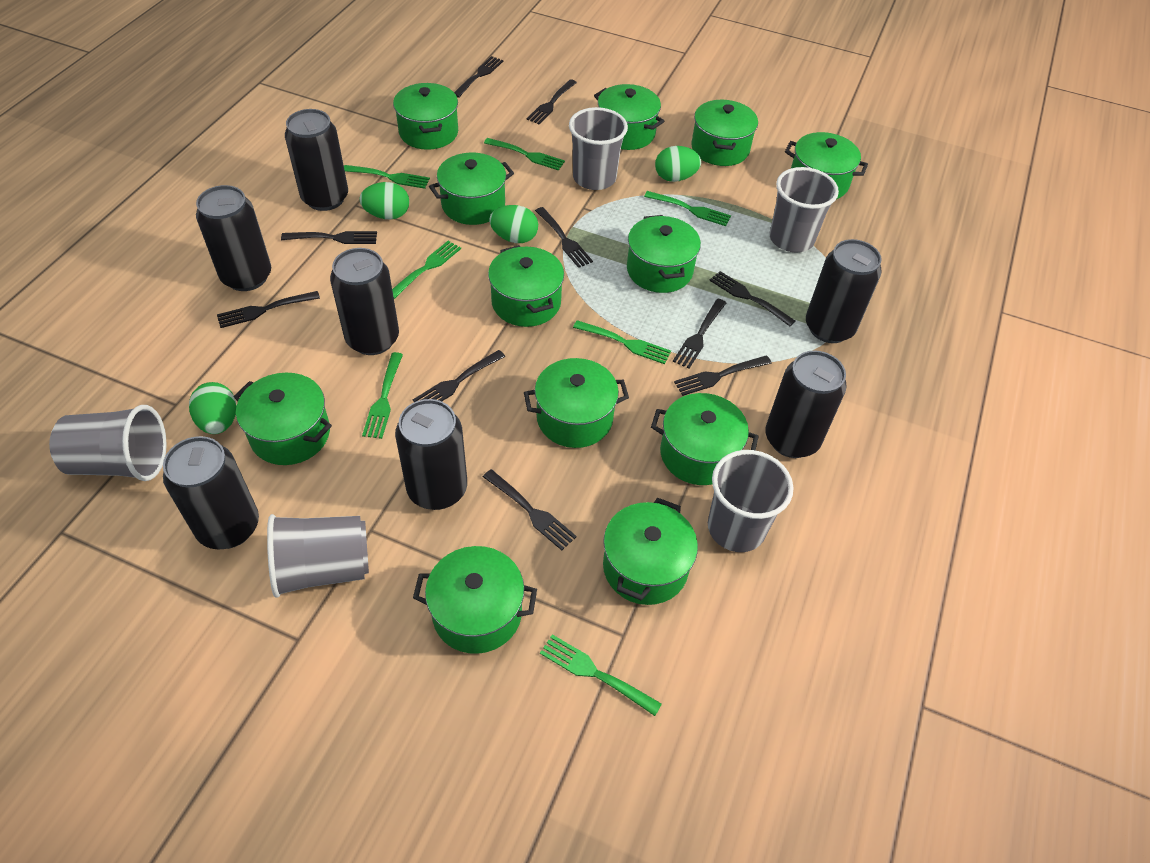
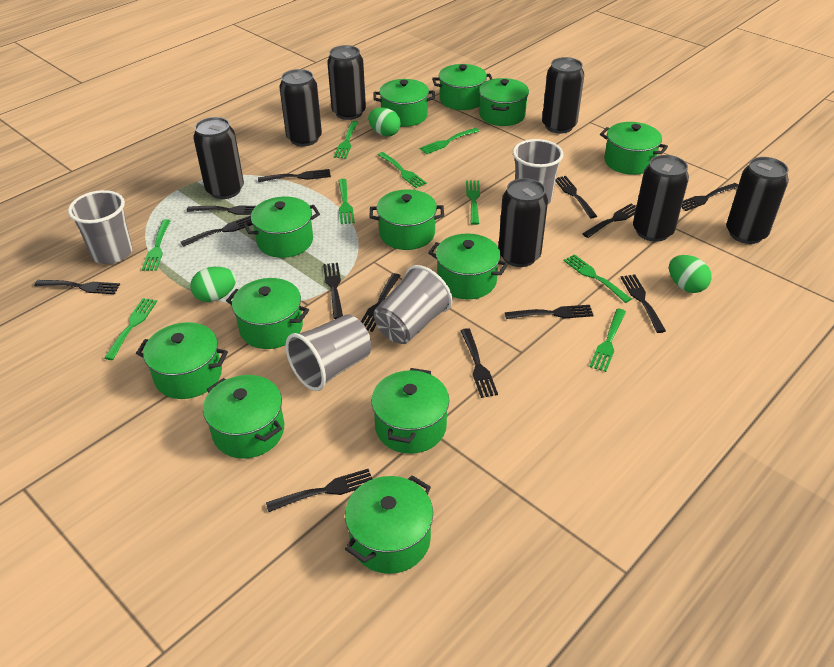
black fork: 10 -> 13
green egg: 4 -> 3
green fork: 7 -> 9
grey cup: 5 -> 4

